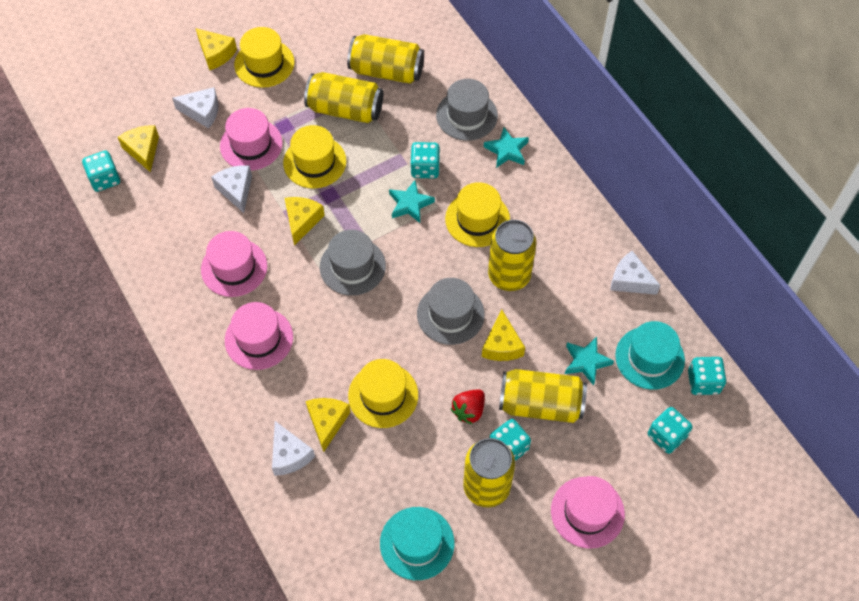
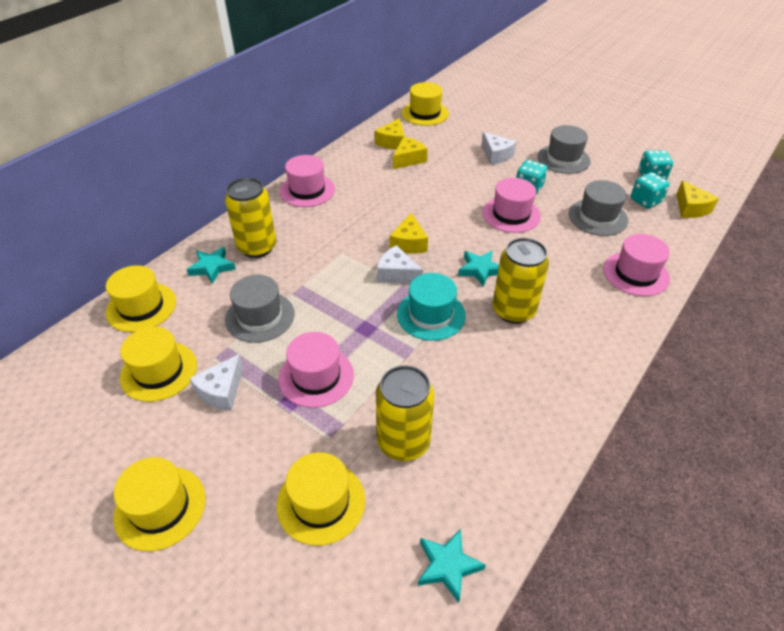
red strawberry: 1 -> 0
turquoise dice: 5 -> 3
turquoise hat: 2 -> 1
white cheese: 4 -> 3
yellow can: 5 -> 3
yellow cheese: 5 -> 4
yellow hat: 4 -> 5

